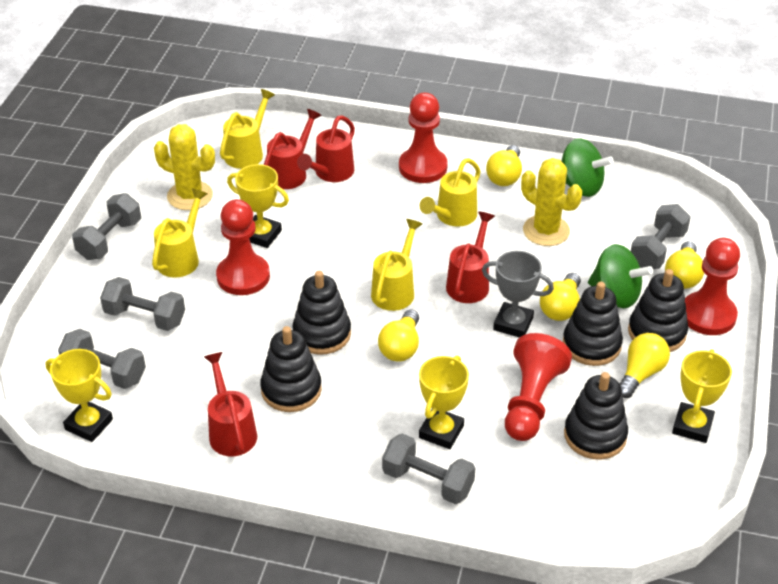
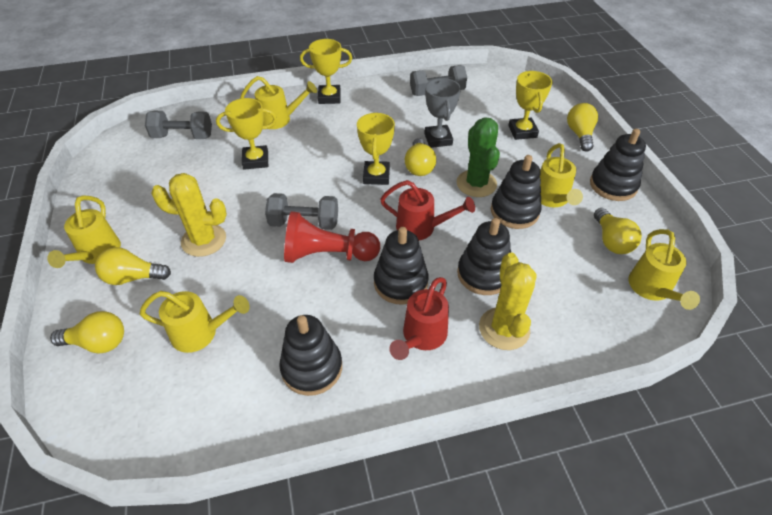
green cactus: 0 -> 1
green spinning top: 2 -> 0
grey dumbbell: 5 -> 3
red pawn: 4 -> 1
red watering can: 4 -> 2
yellow watering can: 4 -> 5

